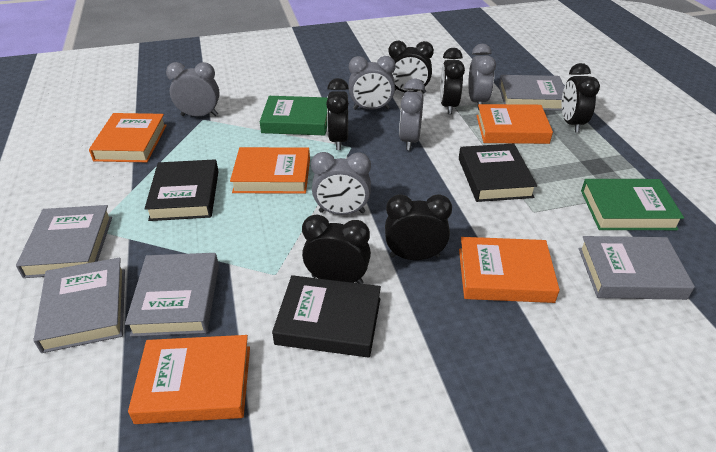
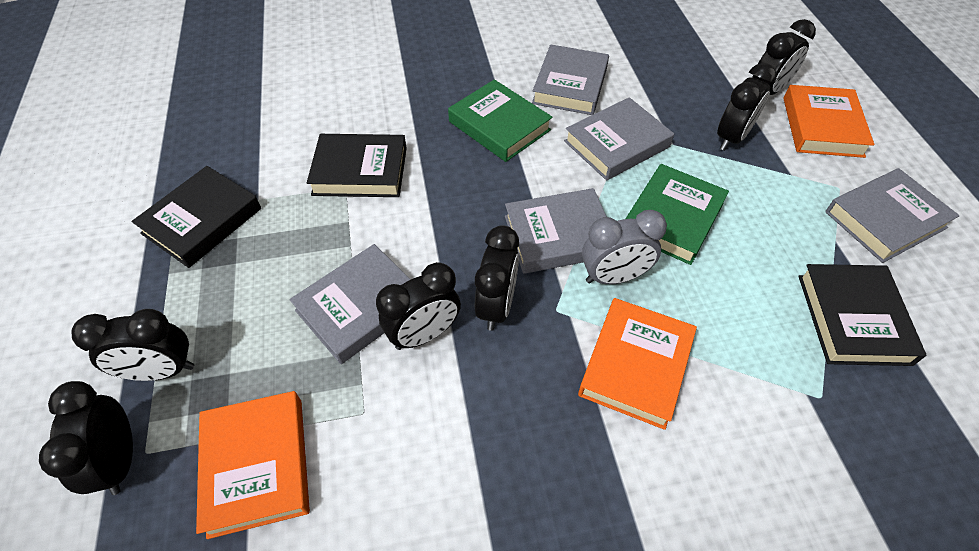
grey clock: 5 -> 1
orange book: 5 -> 3

